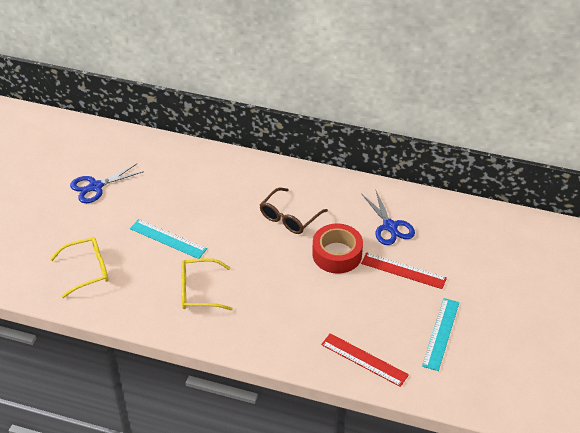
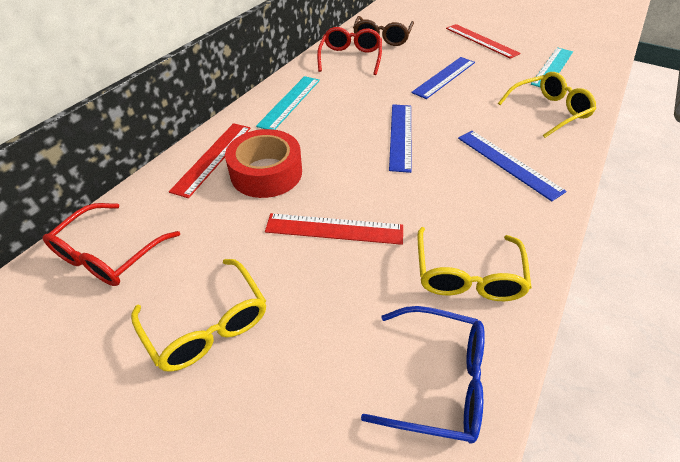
blue glasses: 0 -> 1
blue ruler: 0 -> 3
blue scissors: 2 -> 0
red glasses: 0 -> 2
red ruler: 2 -> 3
yellow glasses: 2 -> 3

